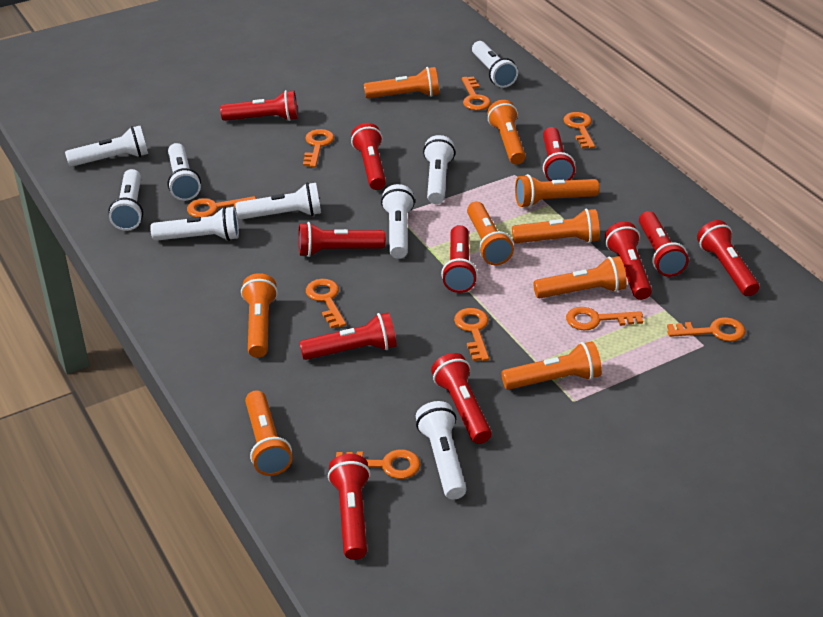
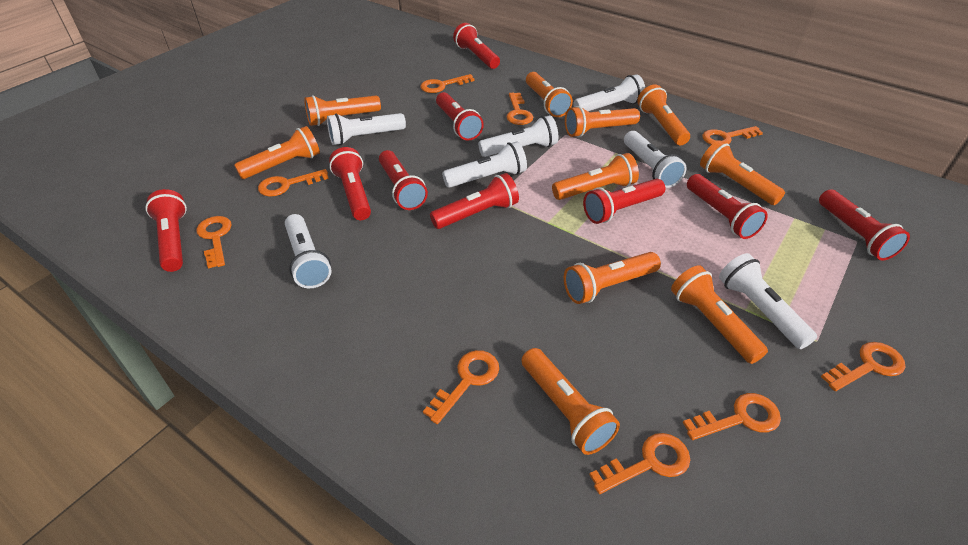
orange flashlight: 9 -> 10
red flashlight: 11 -> 9
white flashlight: 9 -> 7

